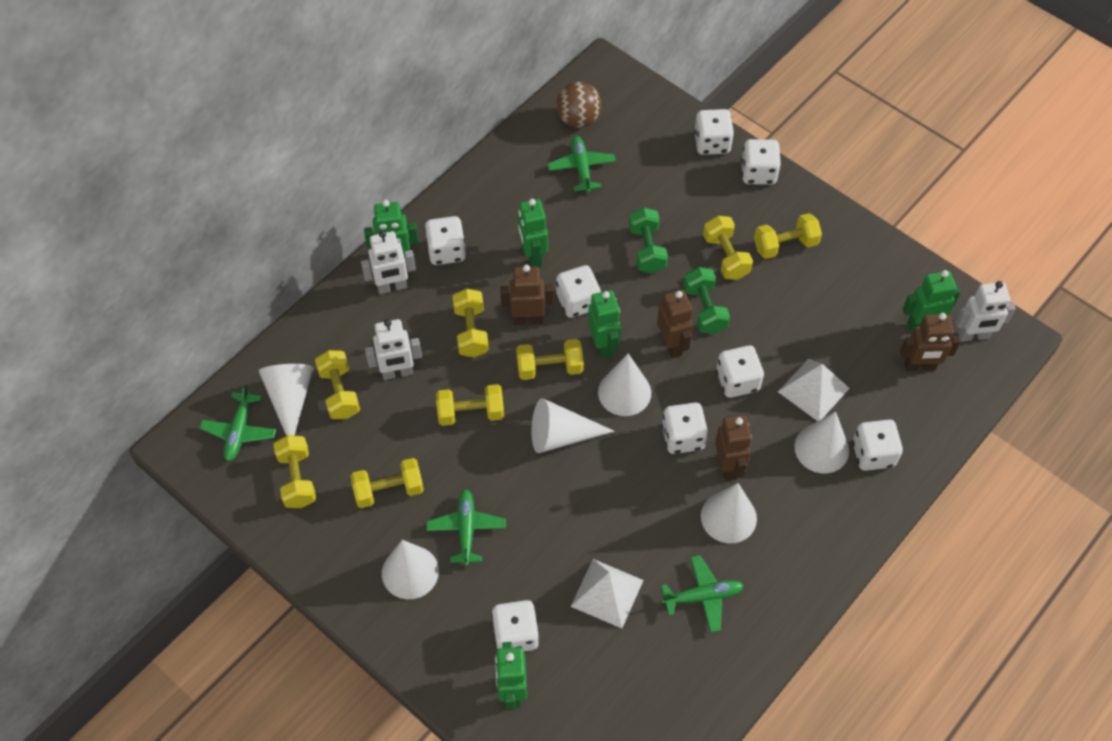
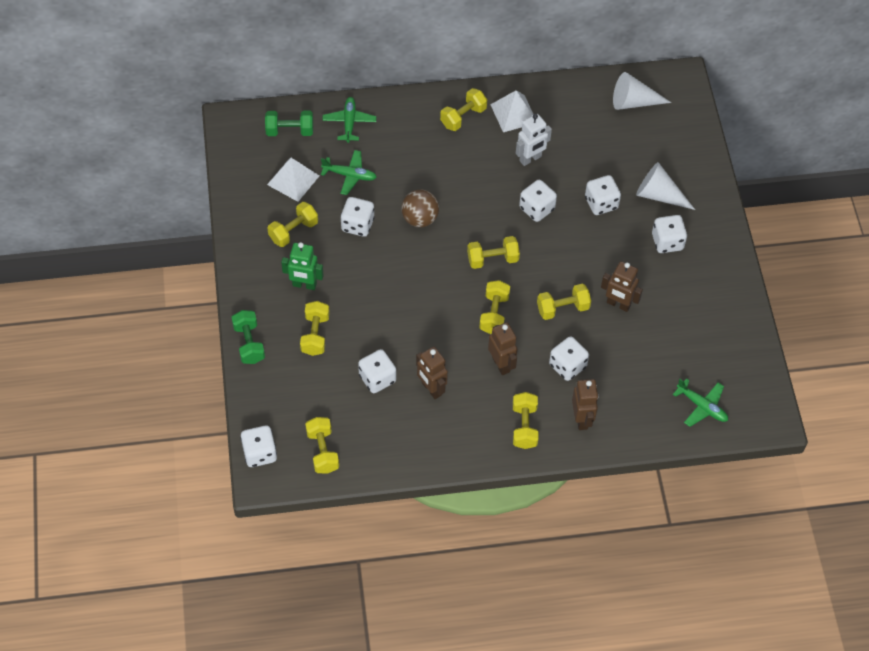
green plane: 4 -> 3
green robot: 5 -> 1
white cone: 6 -> 2
white dice: 8 -> 7
white robot: 3 -> 1

